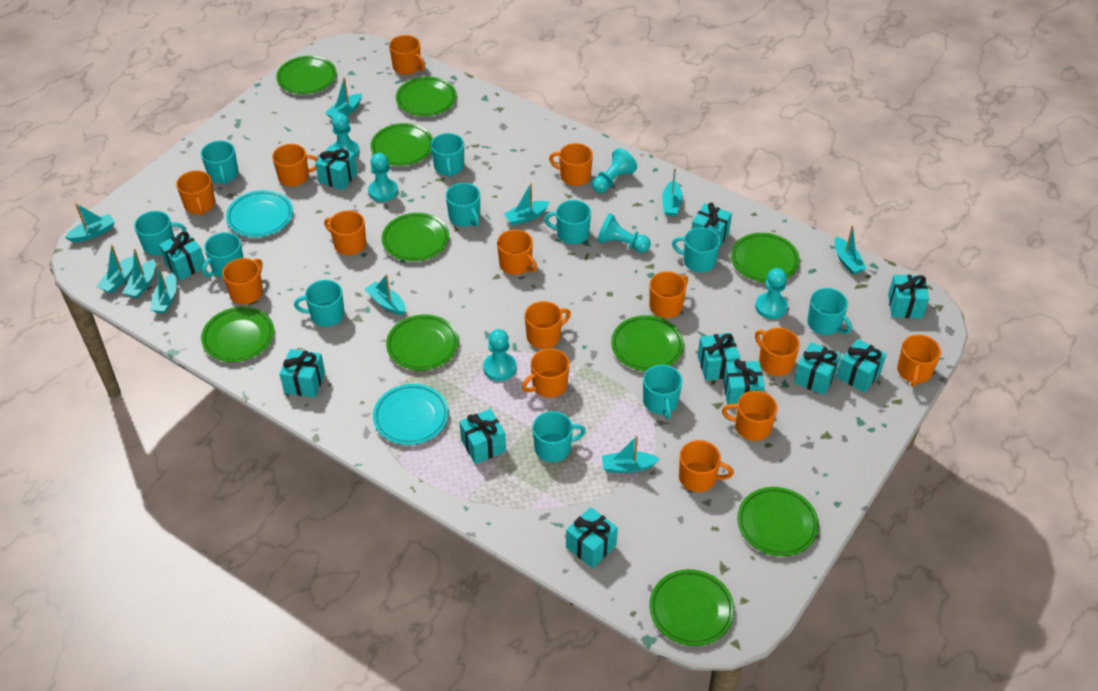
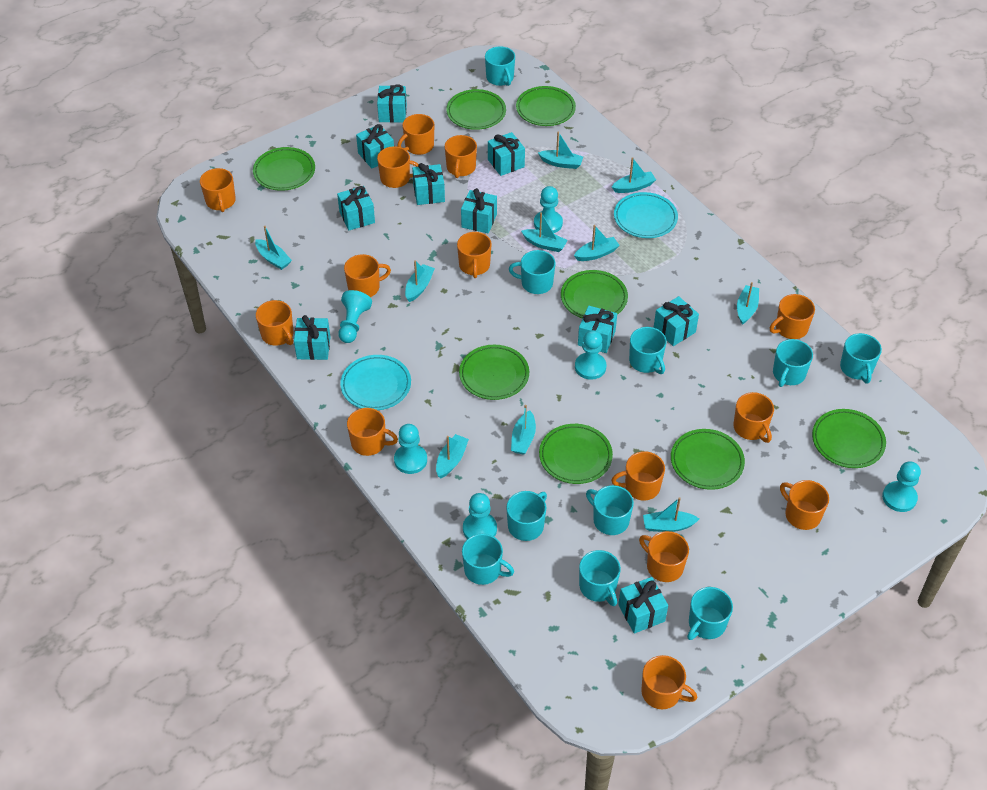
green plate: 10 -> 8
turquoise gift: 11 -> 10
turquoise mug: 11 -> 10

